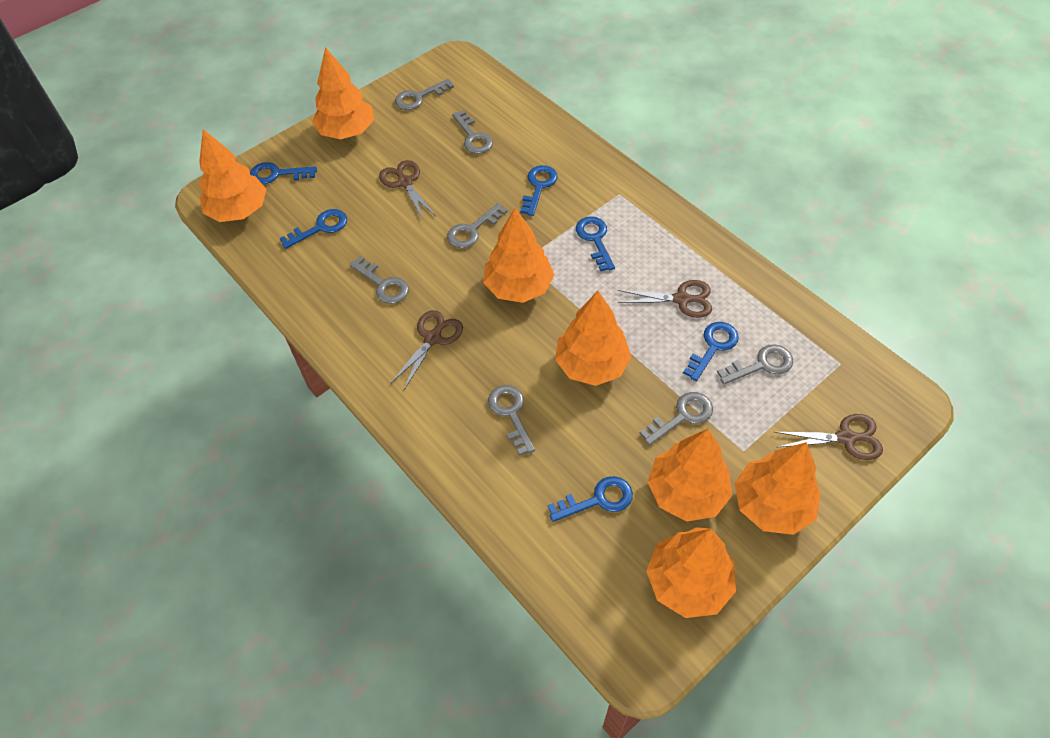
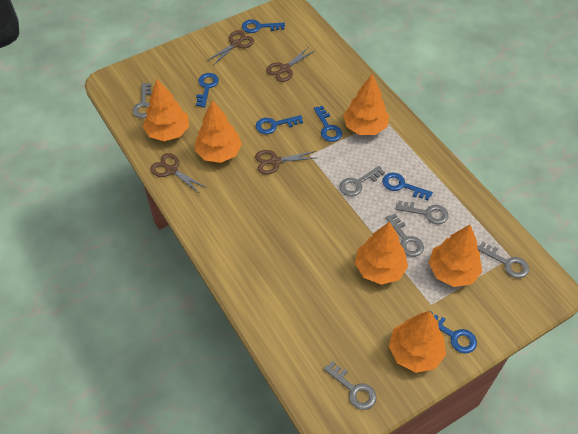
grey key: 7 -> 6
orange tree: 7 -> 6

